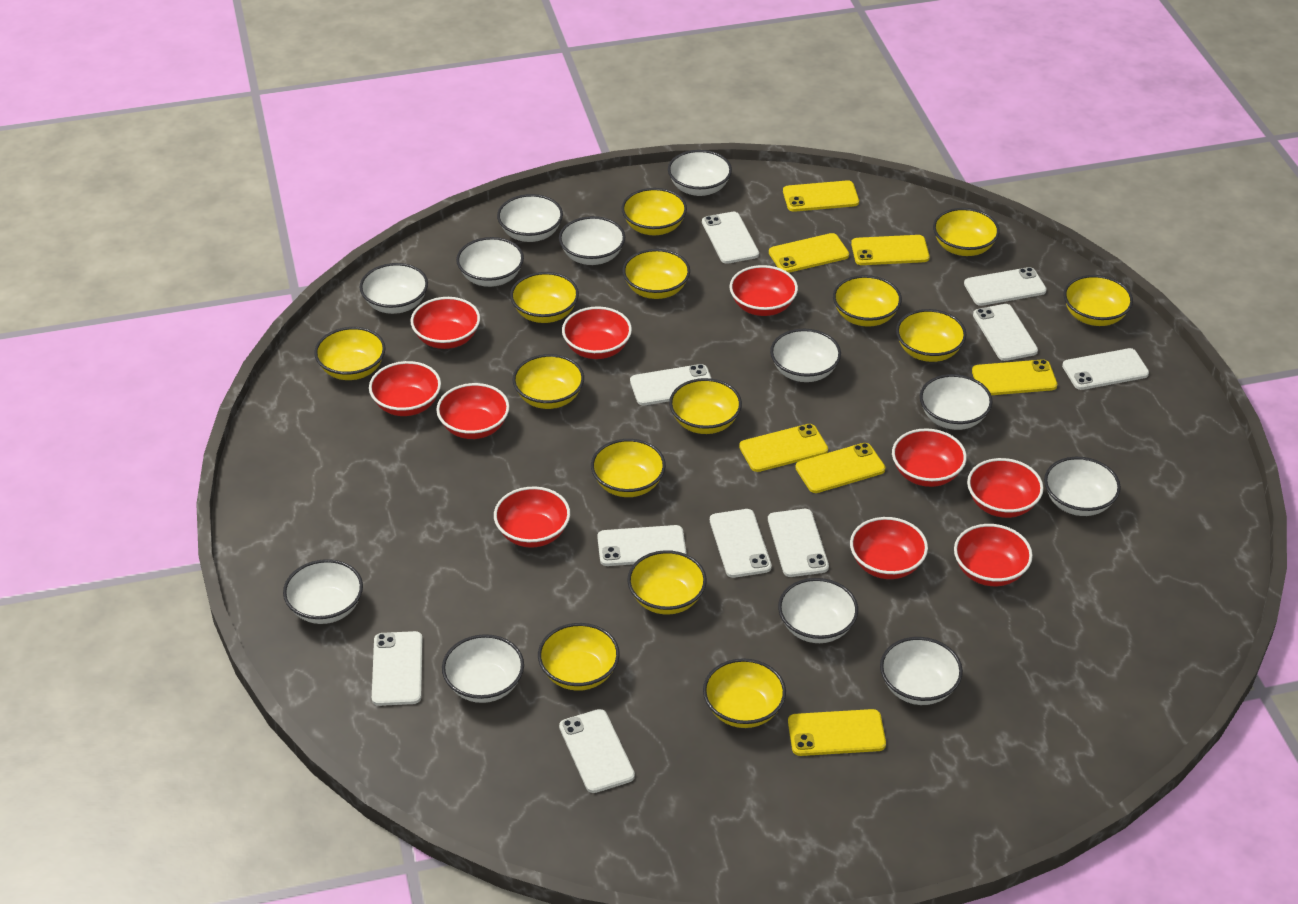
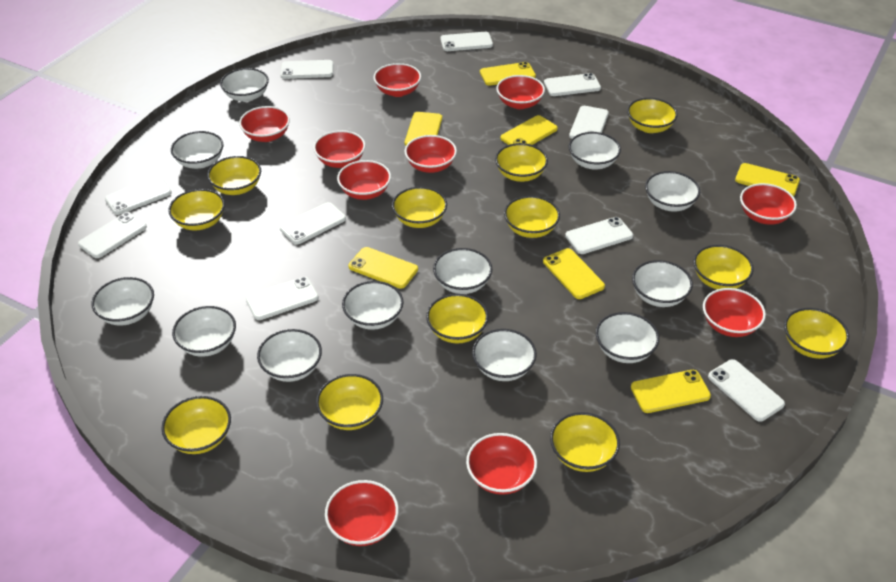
yellow bowl: 14 -> 12

